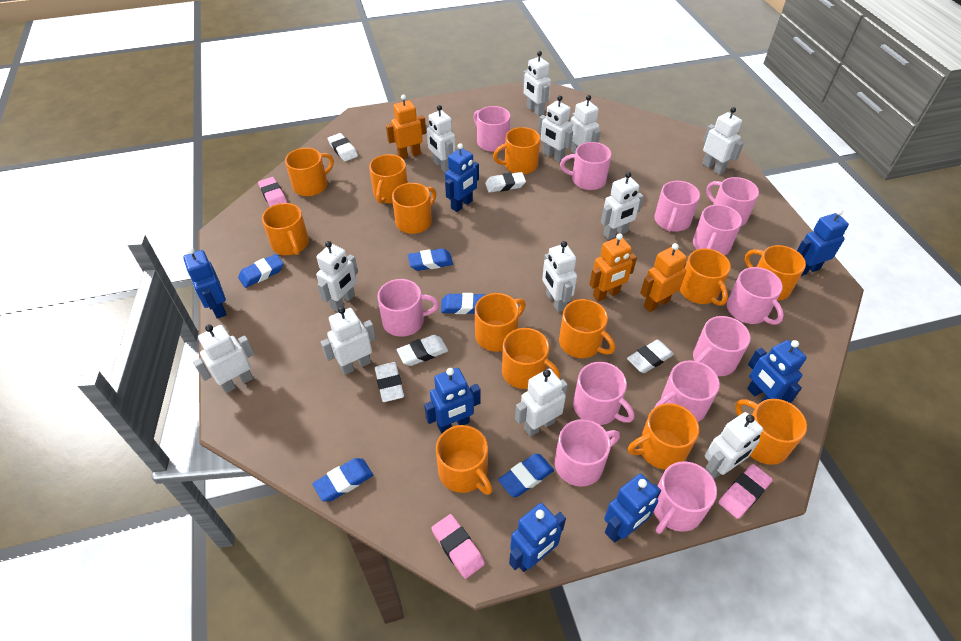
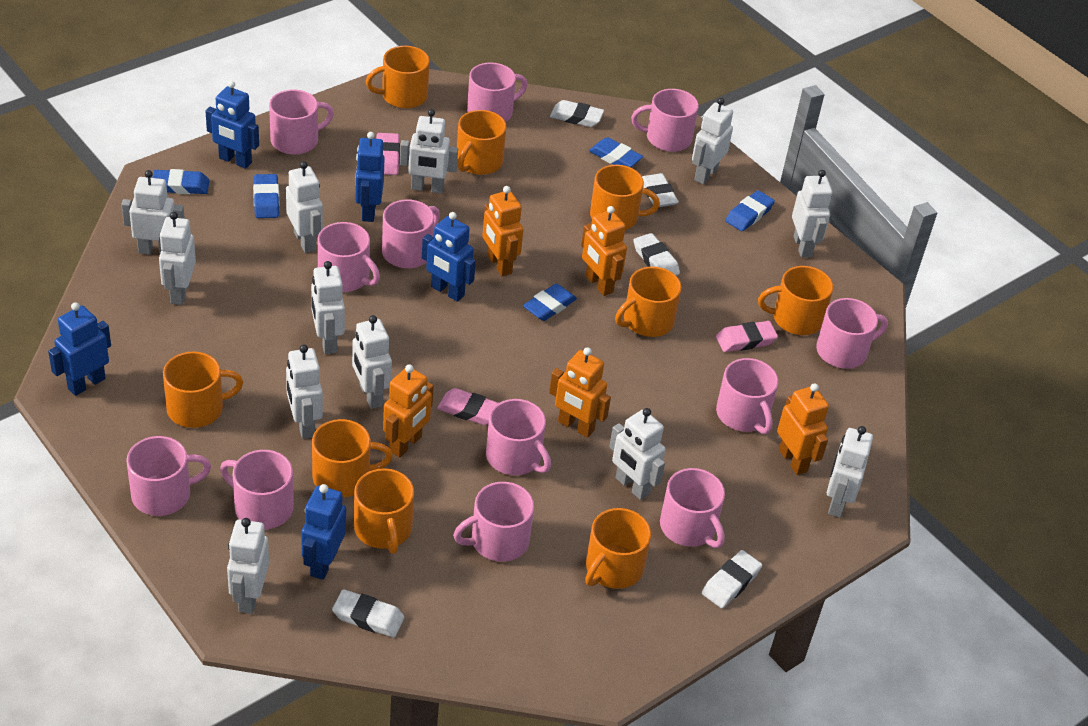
blue robot: 7 -> 5
orange mug: 13 -> 9
orange robot: 3 -> 5

